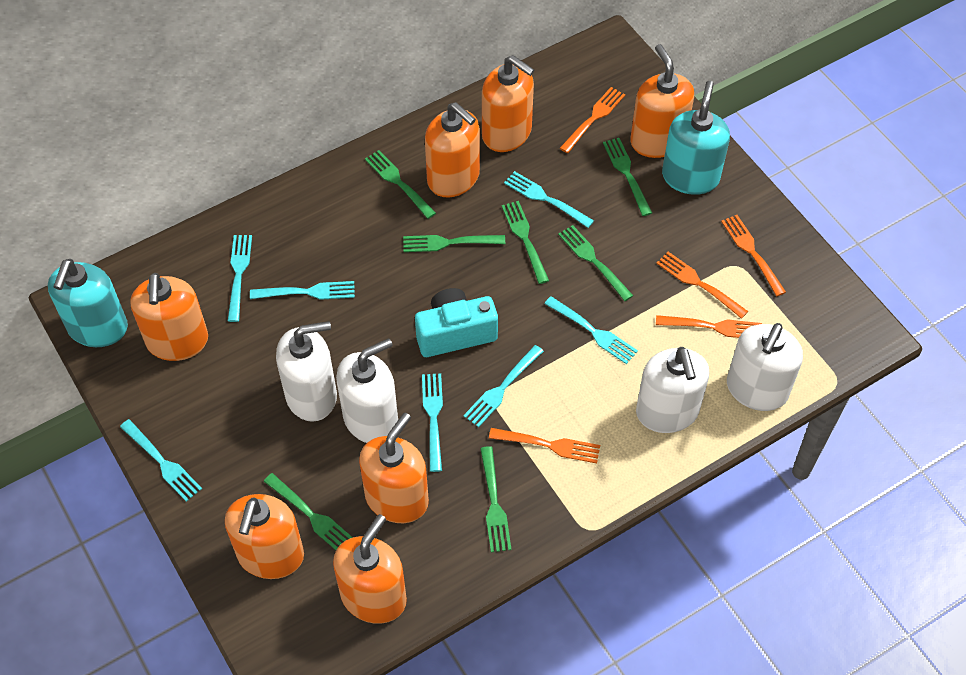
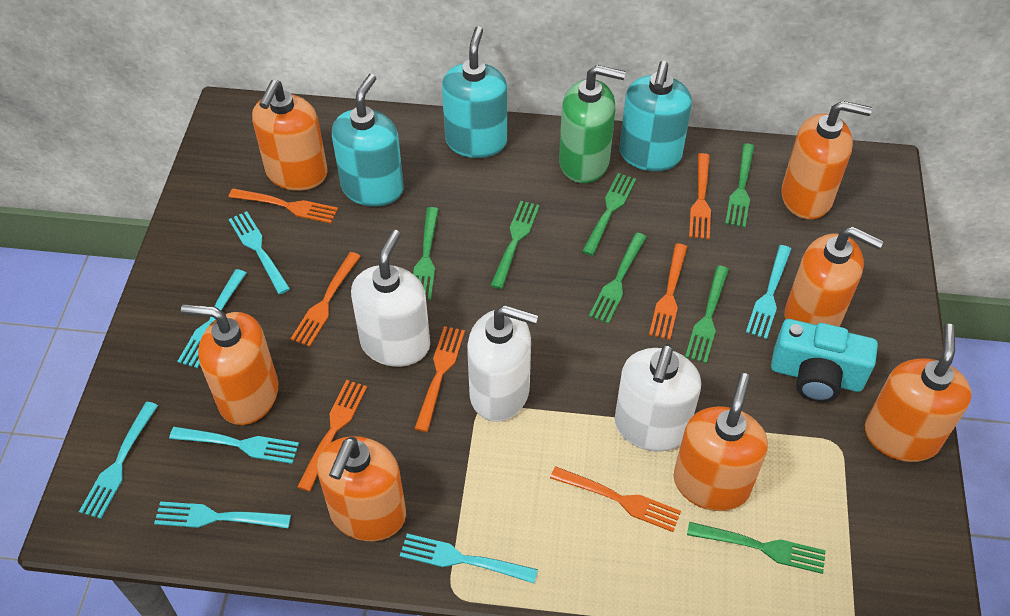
green soap dispenser: 0 -> 1
orange fork: 5 -> 7
turquoise soap dispenser: 2 -> 3
white soap dispenser: 4 -> 3

